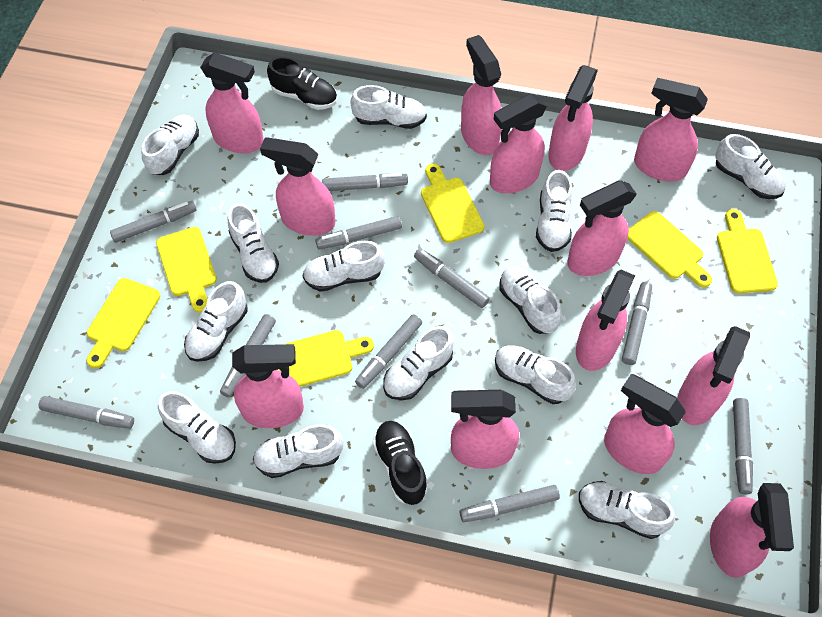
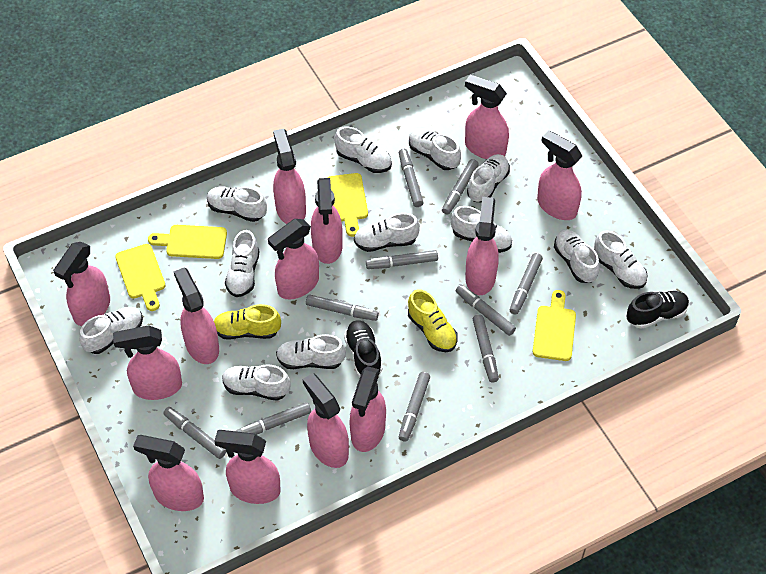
white shoe: 13 -> 12
yellow cutting board: 6 -> 4
yellow shoe: 0 -> 2

